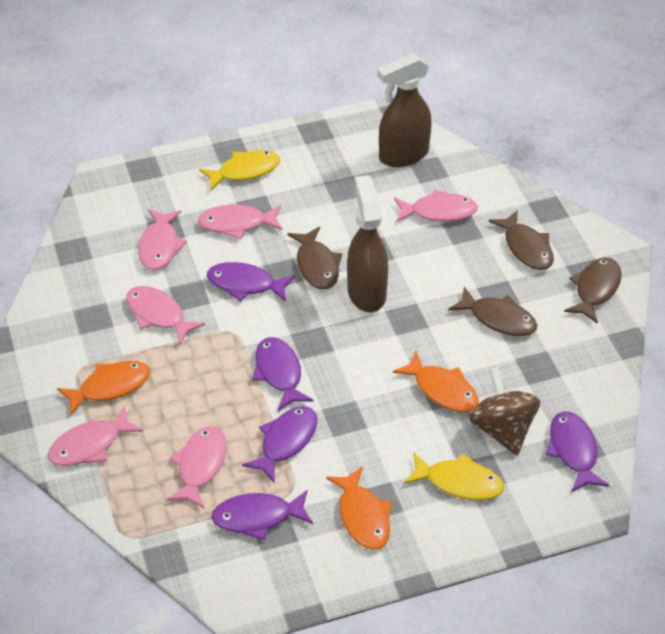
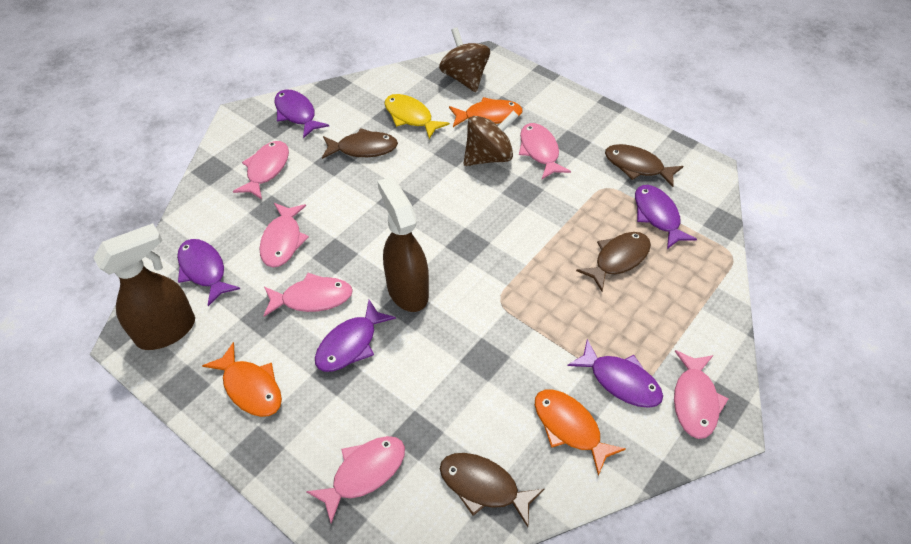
brown spinning top: 1 -> 2
yellow fish: 2 -> 1

